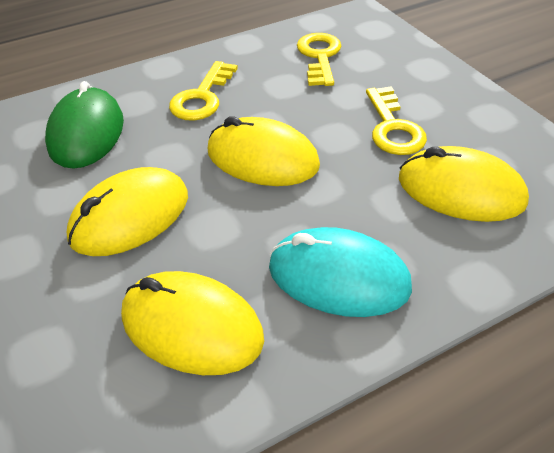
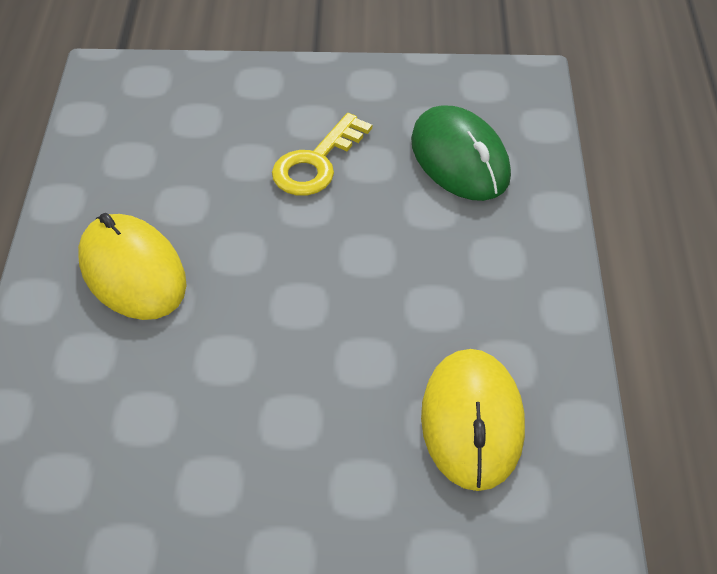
turquoise mouse: 1 -> 0
yellow key: 3 -> 1
yellow mouse: 4 -> 2

